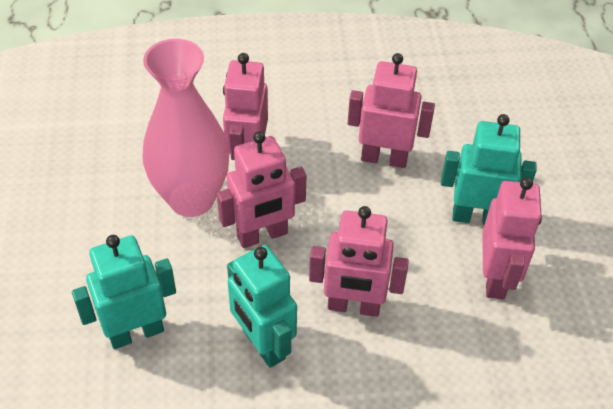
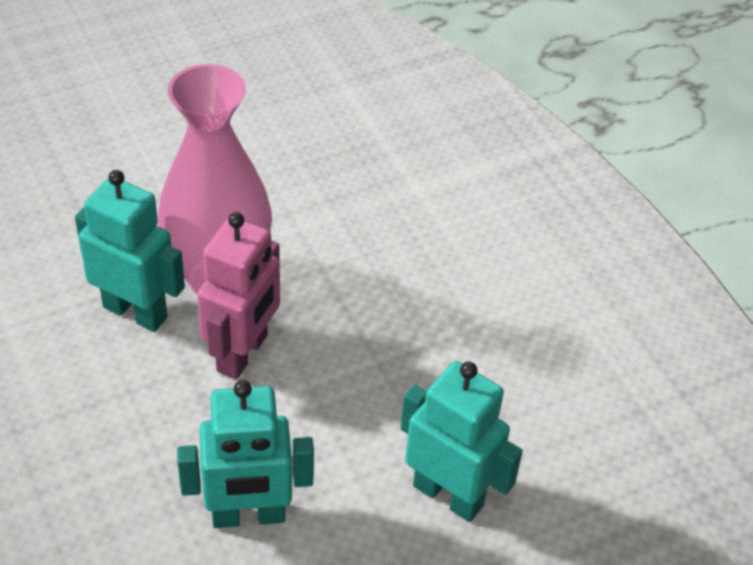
pink robot: 5 -> 1

